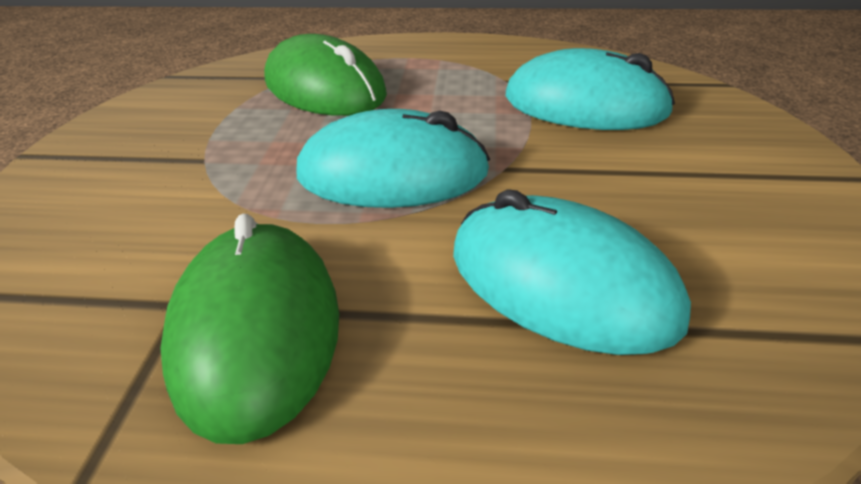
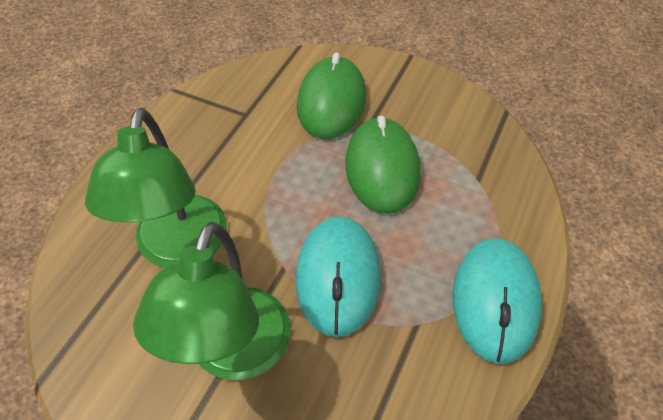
green lamp: 0 -> 2
turquoise mouse: 3 -> 2

